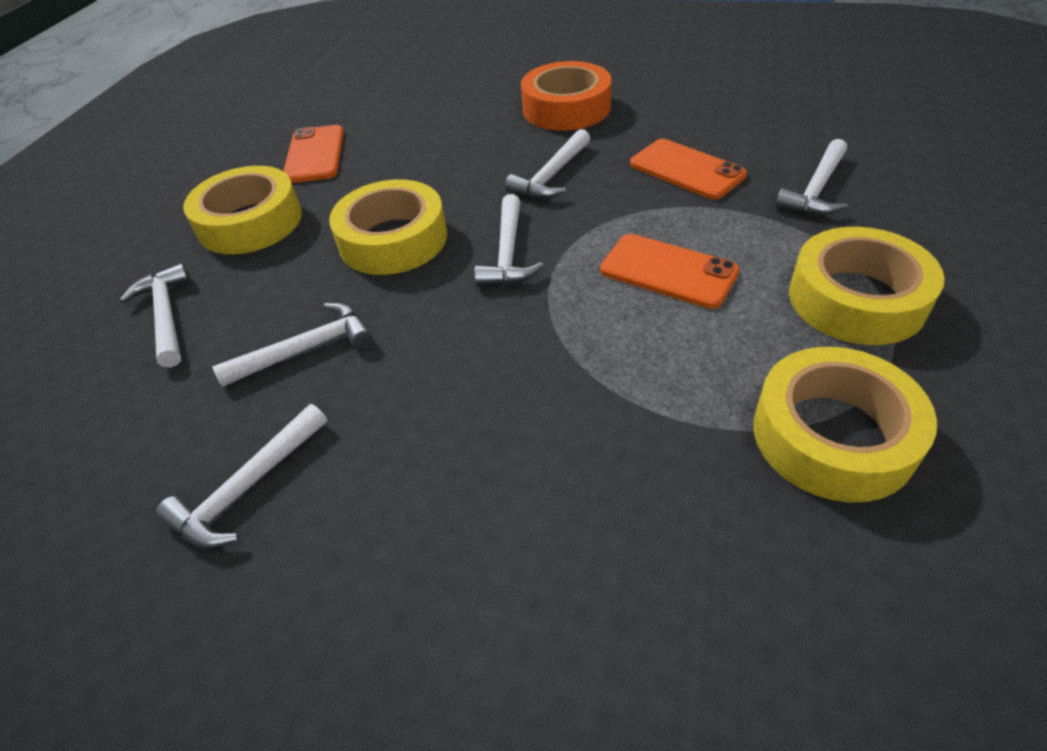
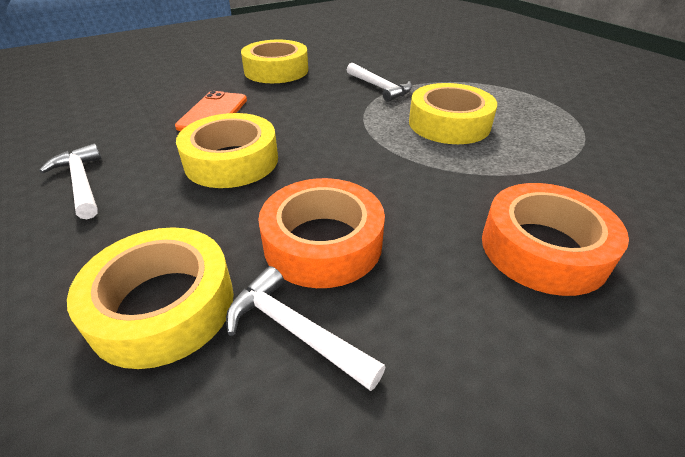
orange phone: 3 -> 1
orange tape: 1 -> 2
white hammer: 6 -> 3

